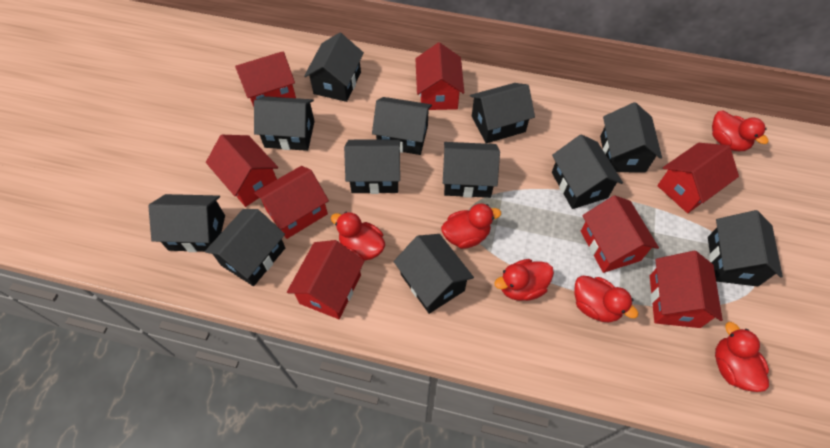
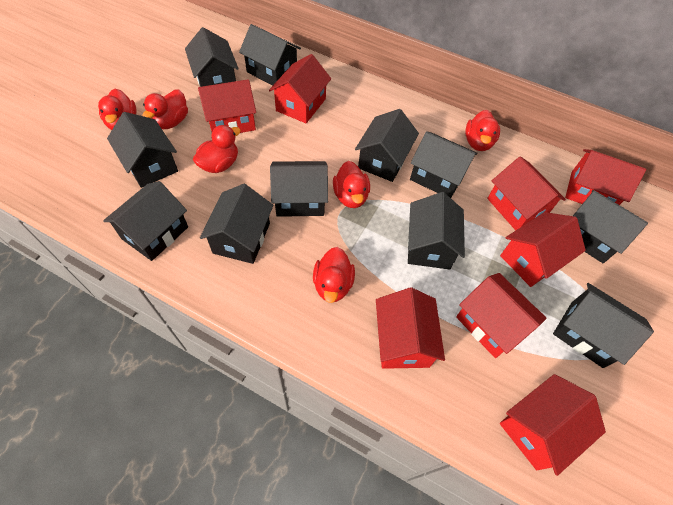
black house: 12 -> 11

